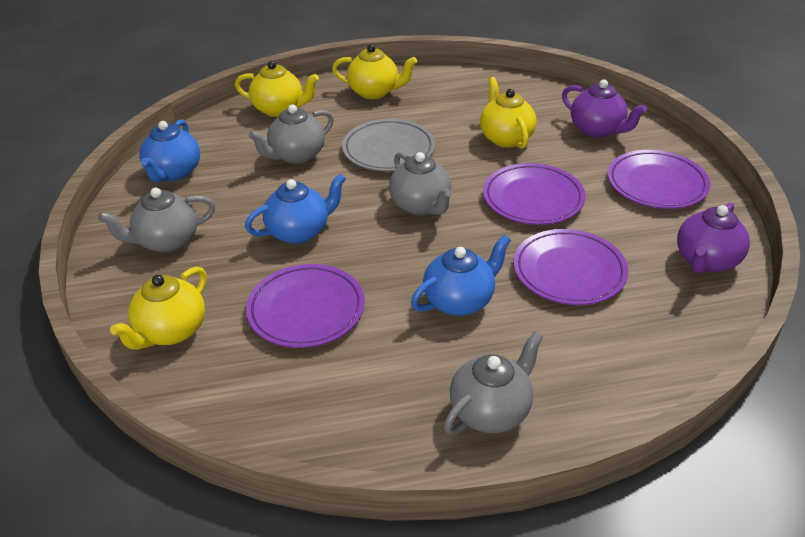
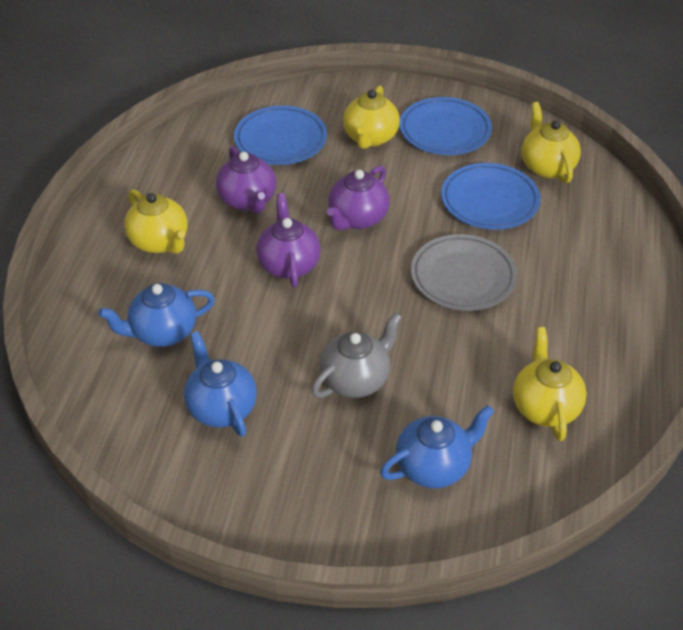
blue plate: 0 -> 3
grey teapot: 4 -> 1
purple plate: 4 -> 0
purple teapot: 2 -> 3

